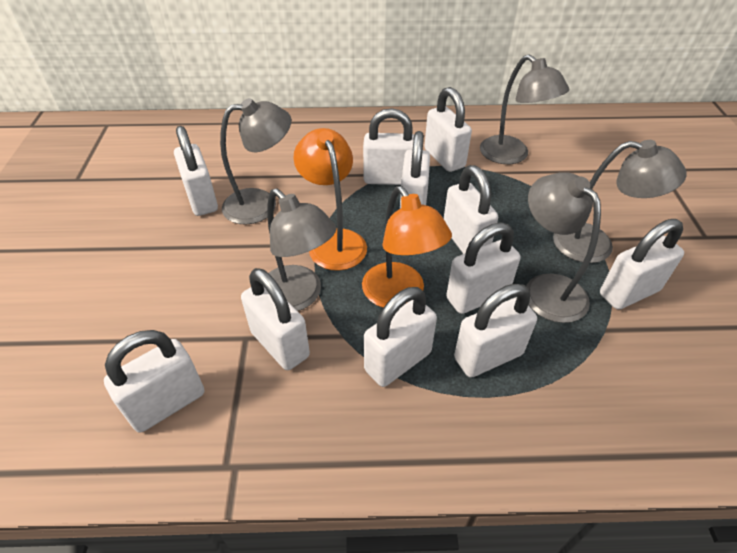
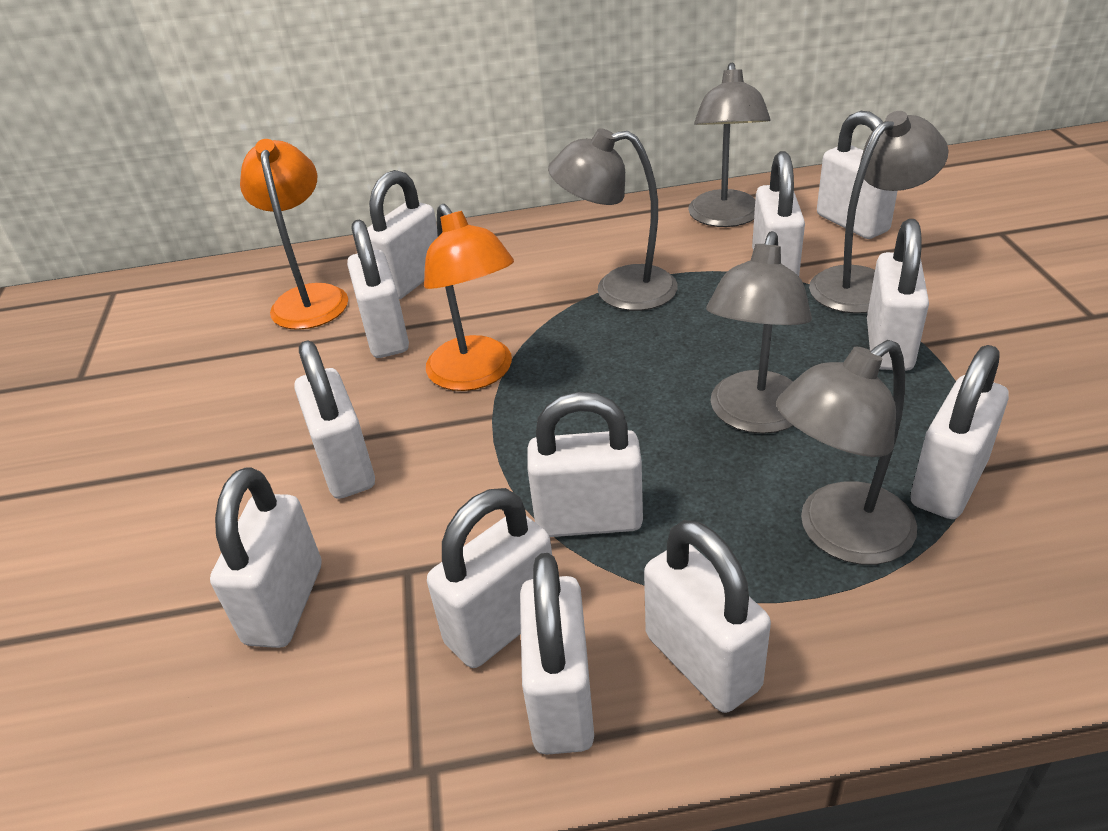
white padlock: 11 -> 12

